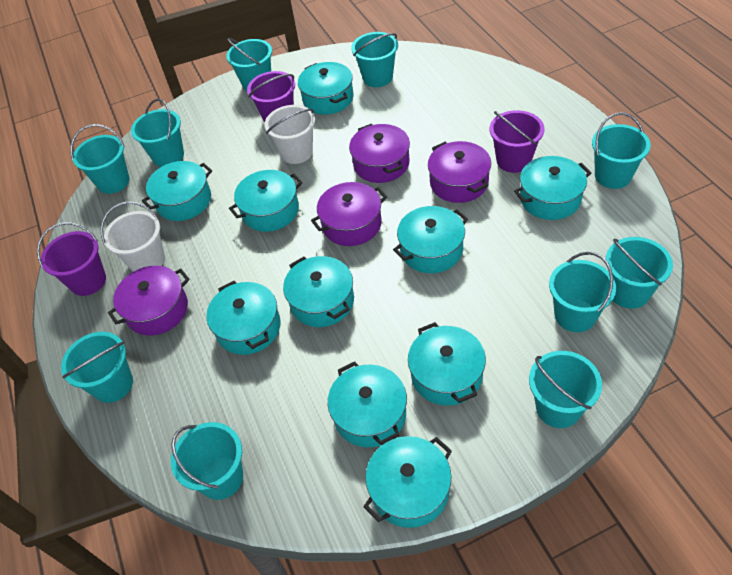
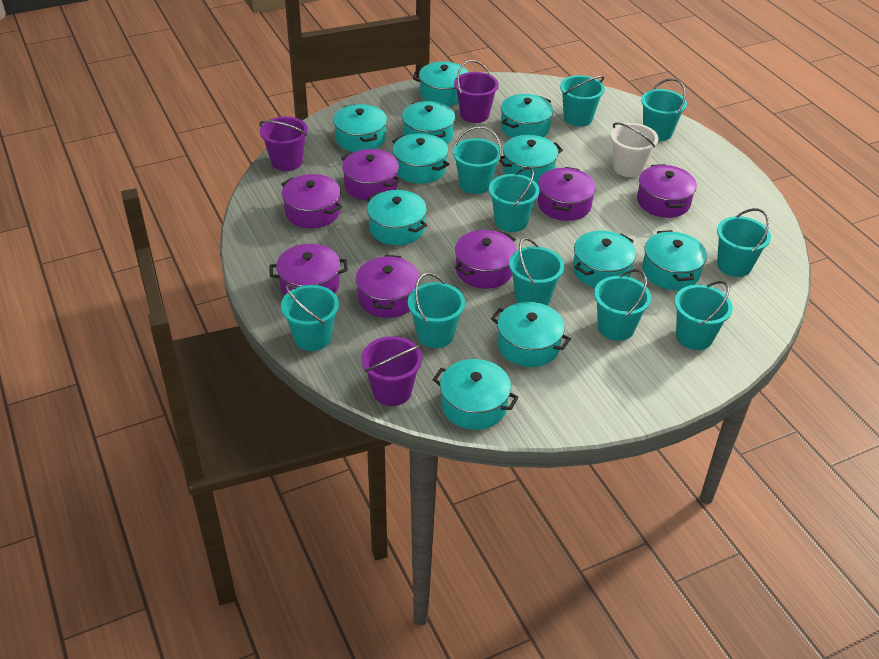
purple pot: 4 -> 7
turquoise pot: 10 -> 11
white bucket: 2 -> 1

